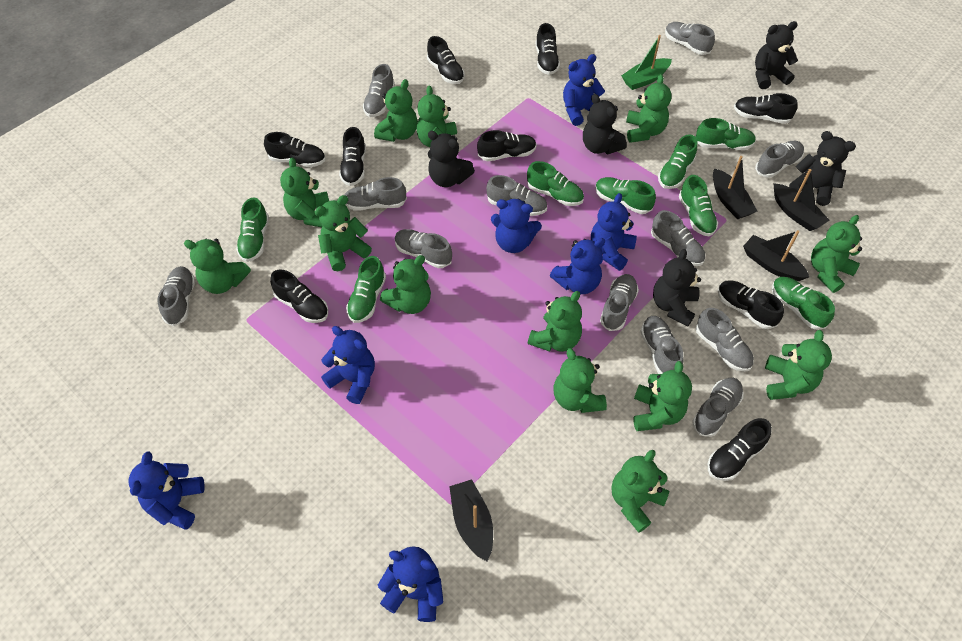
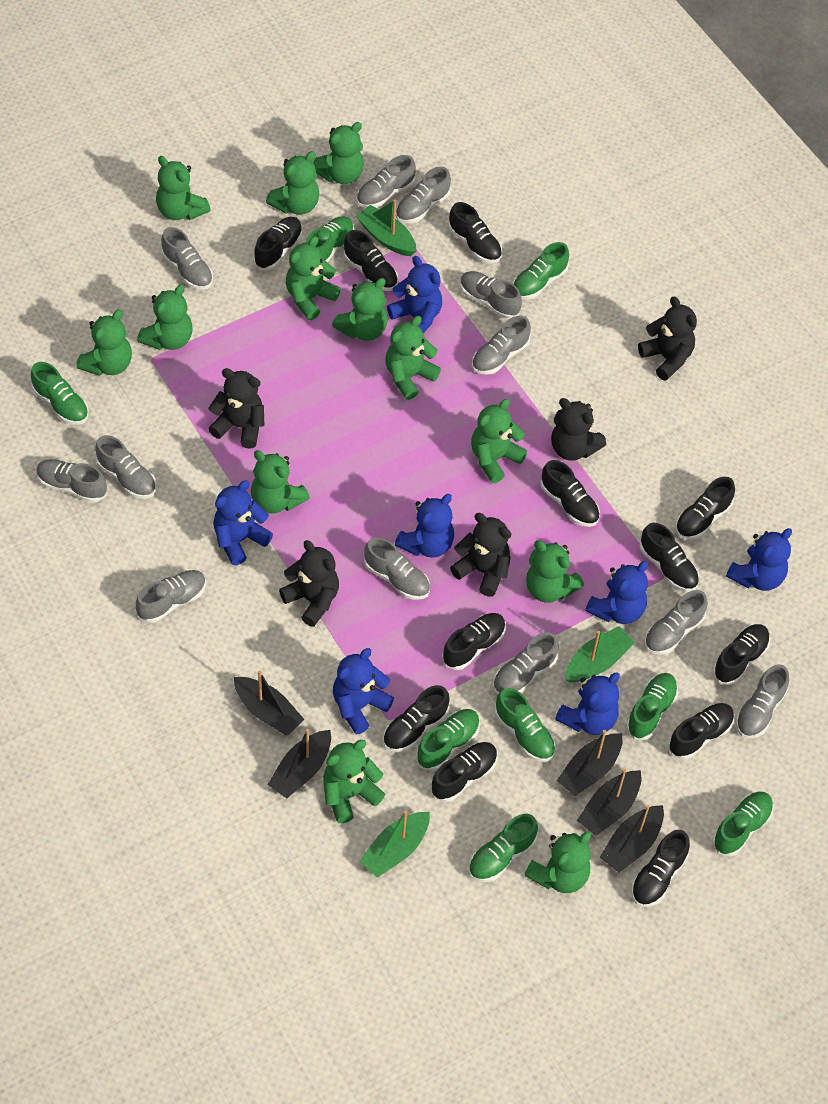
black boat: 4 -> 5
black shoe: 9 -> 12
green boat: 1 -> 3

